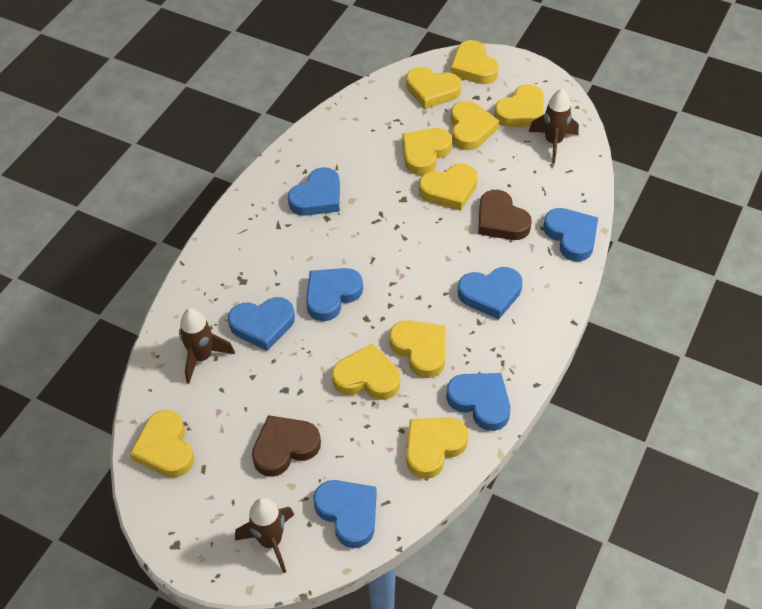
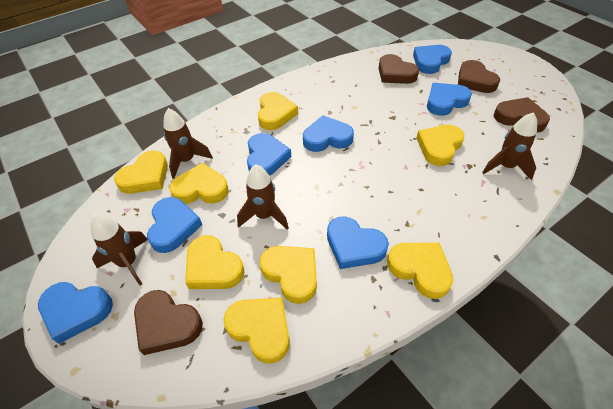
brown heart: 2 -> 4
brown rocket: 3 -> 4
yellow heart: 10 -> 8

